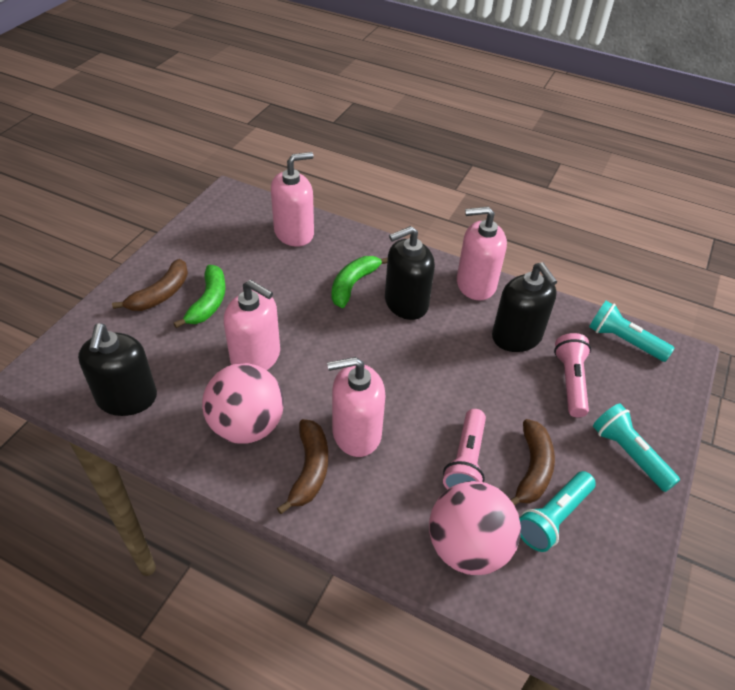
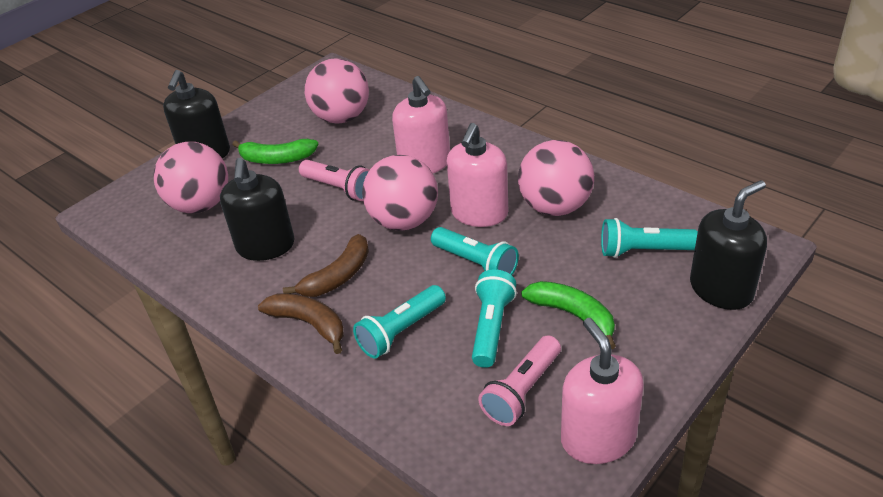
brown banana: 3 -> 2
pink ball: 2 -> 4
pink soap dispenser: 4 -> 3
turquoise flashlight: 3 -> 4

